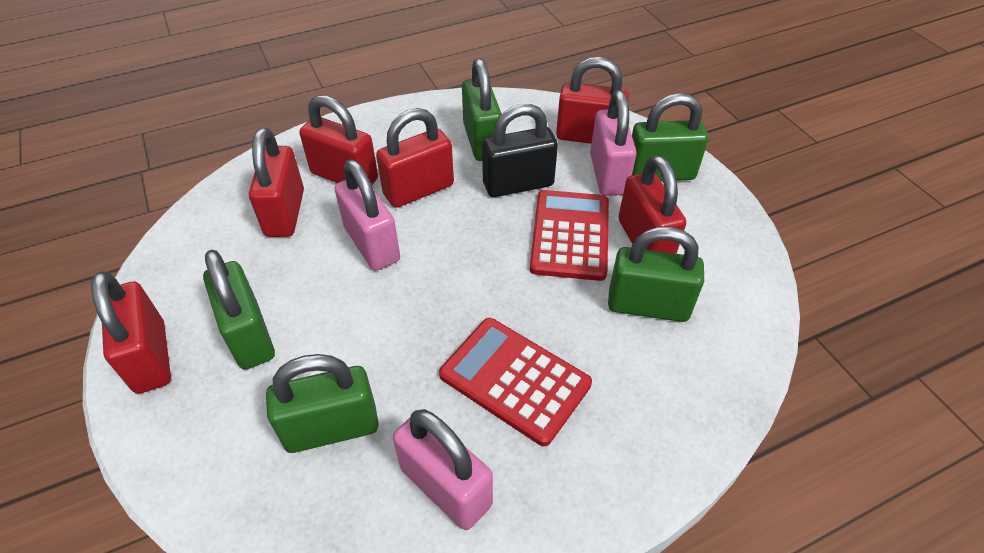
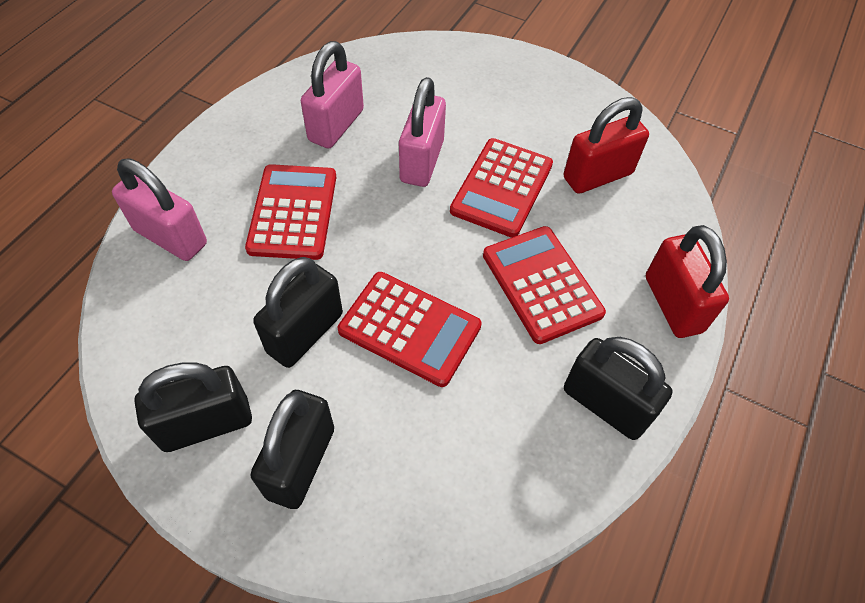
black padlock: 1 -> 4
green padlock: 5 -> 0
red calculator: 2 -> 4
red padlock: 6 -> 2

